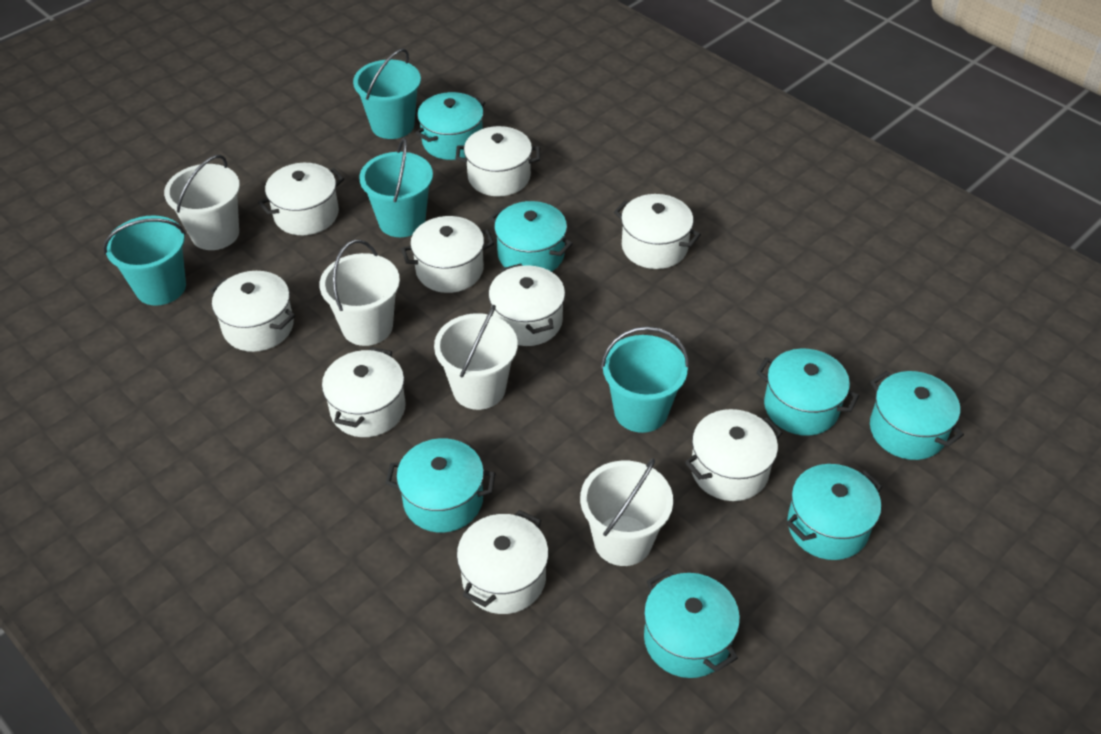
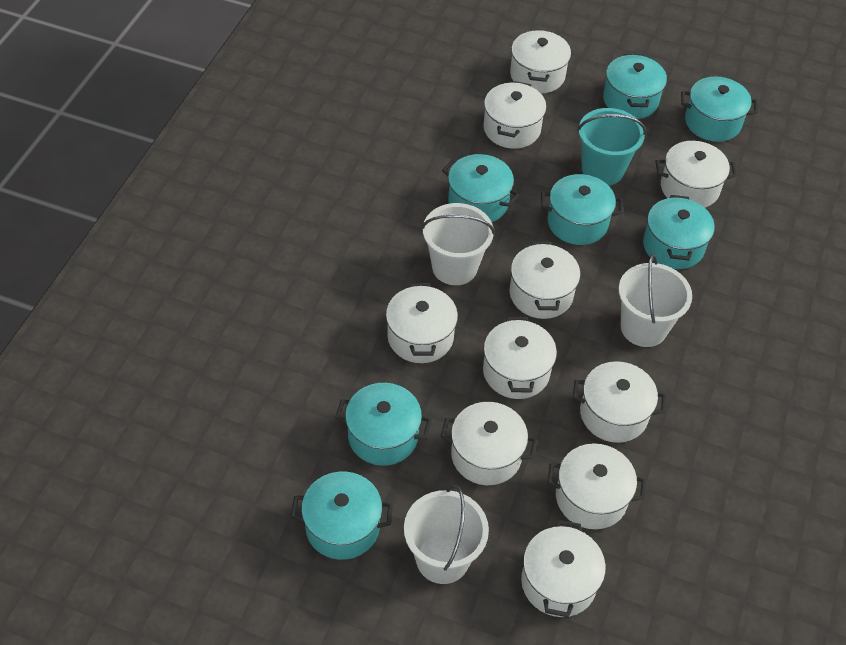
turquoise bucket: 4 -> 1
white bucket: 4 -> 3
white pot: 9 -> 10

